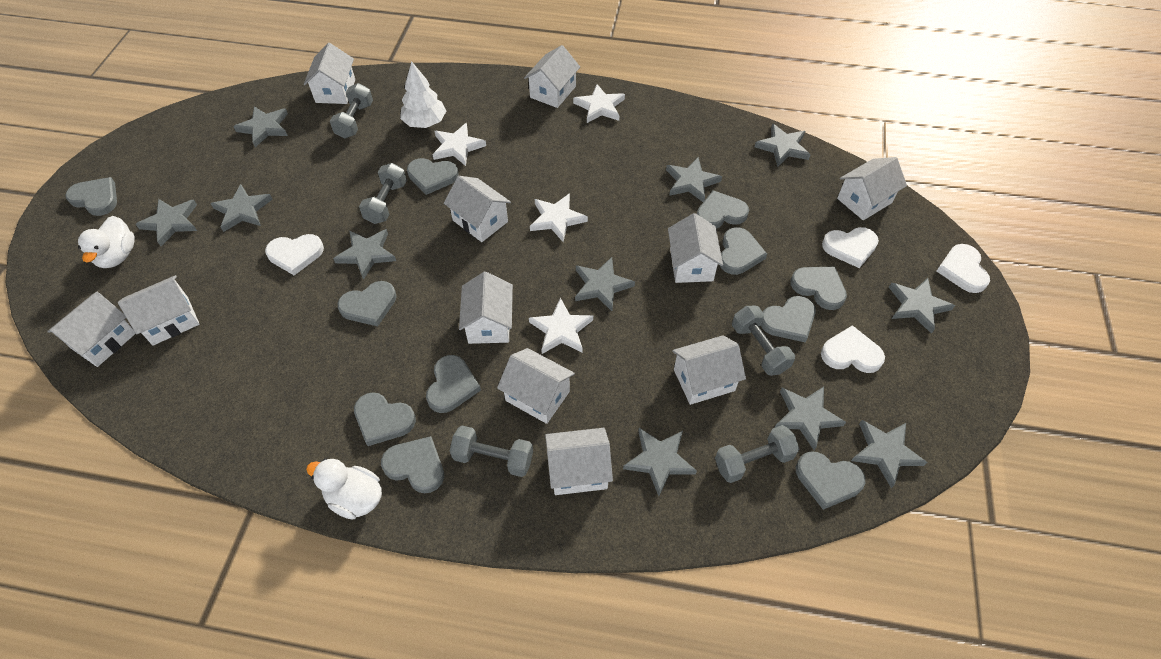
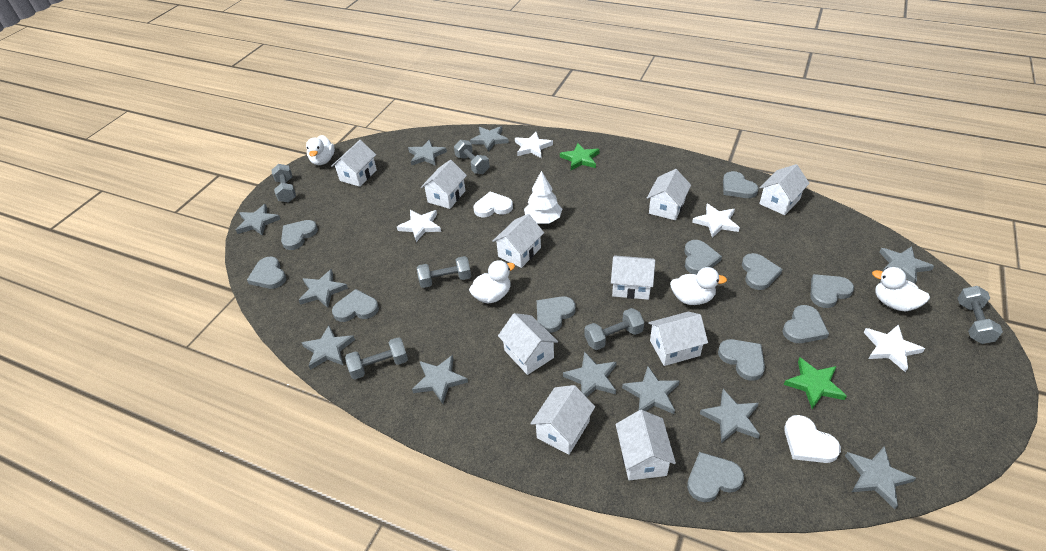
green star: 0 -> 2
grey dumbbell: 5 -> 6
white duck: 2 -> 4
white heart: 4 -> 2
white house: 11 -> 10

